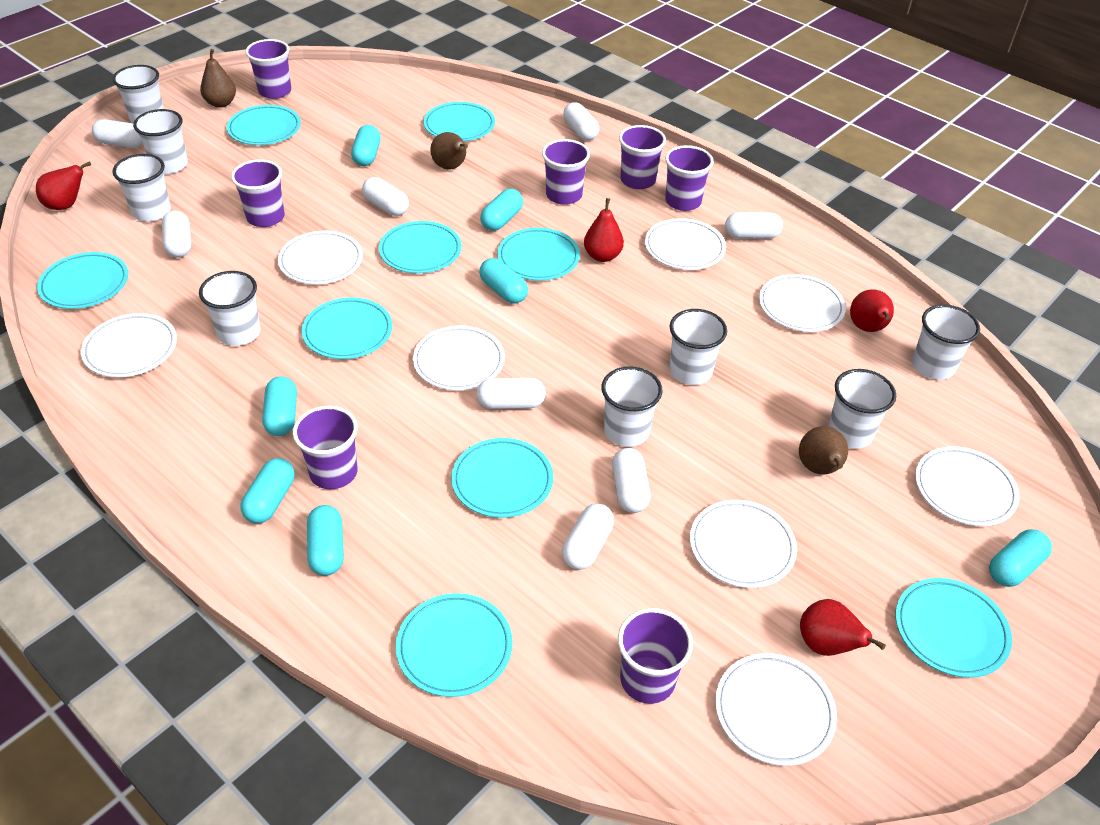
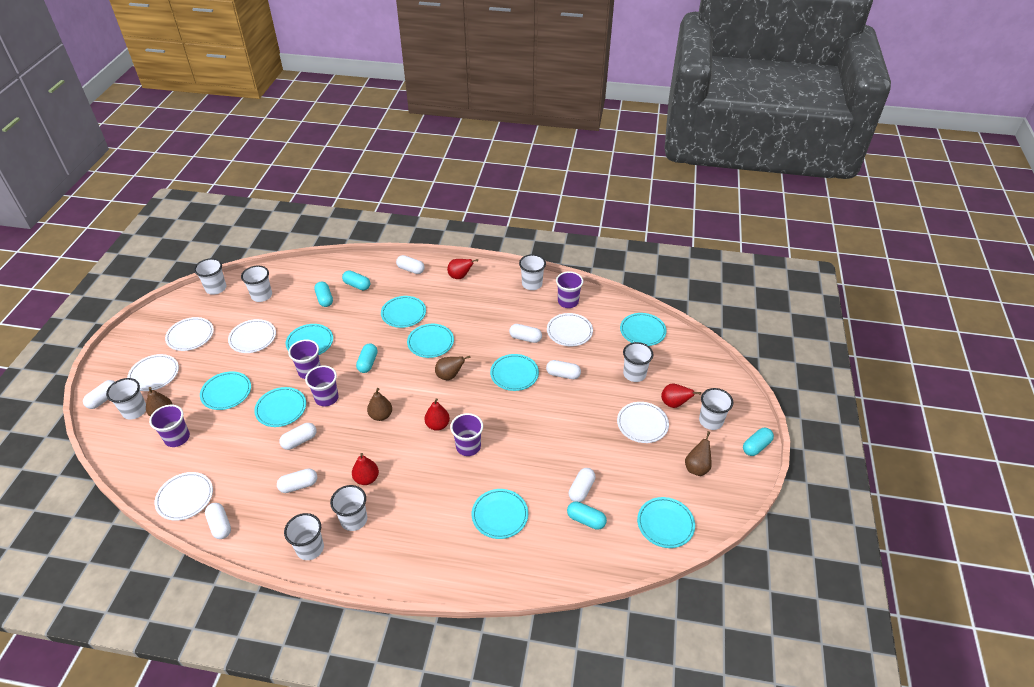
brown pear: 3 -> 4
purple cup: 7 -> 5
turquoise capsule: 7 -> 5
white plate: 8 -> 6

